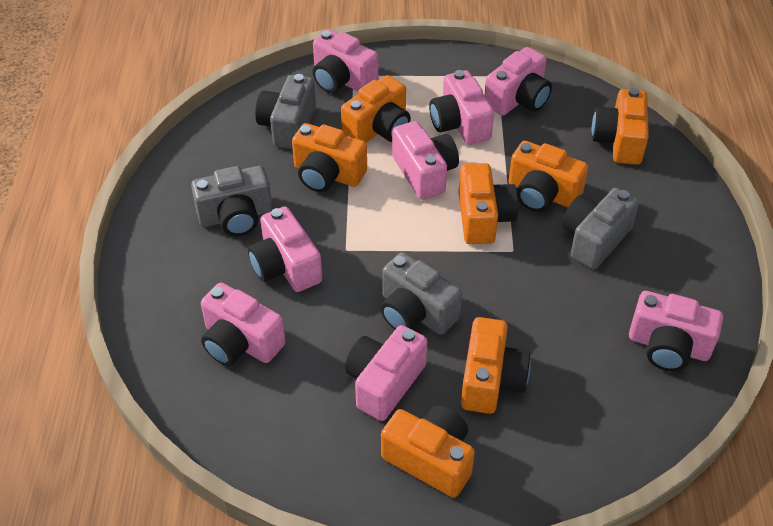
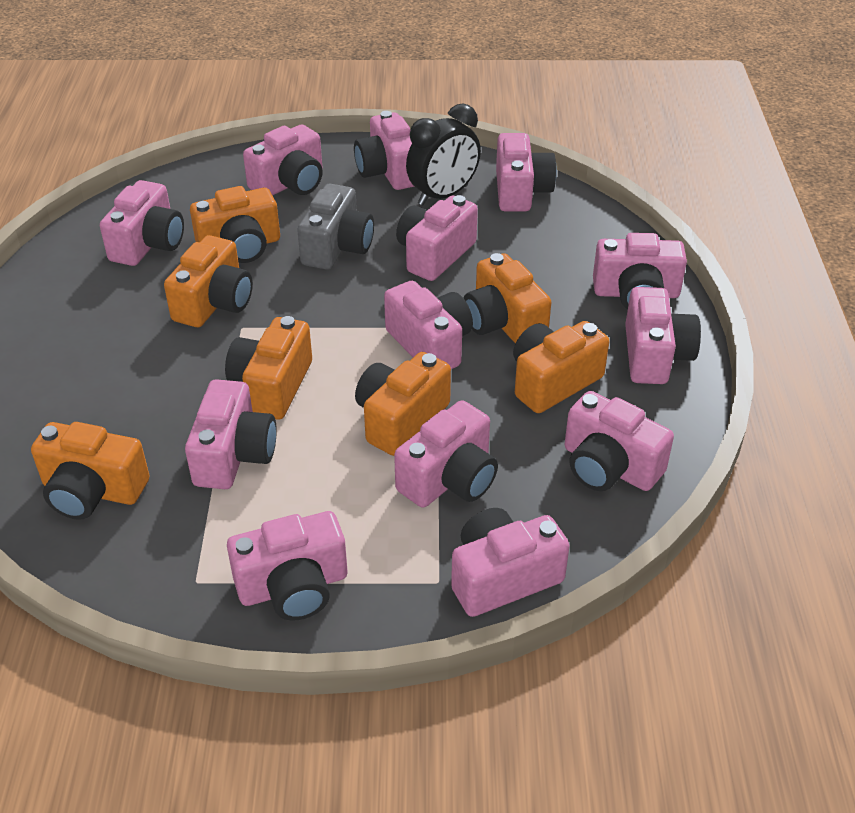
black clock: 0 -> 1
grey camera: 4 -> 1
pink camera: 8 -> 13

